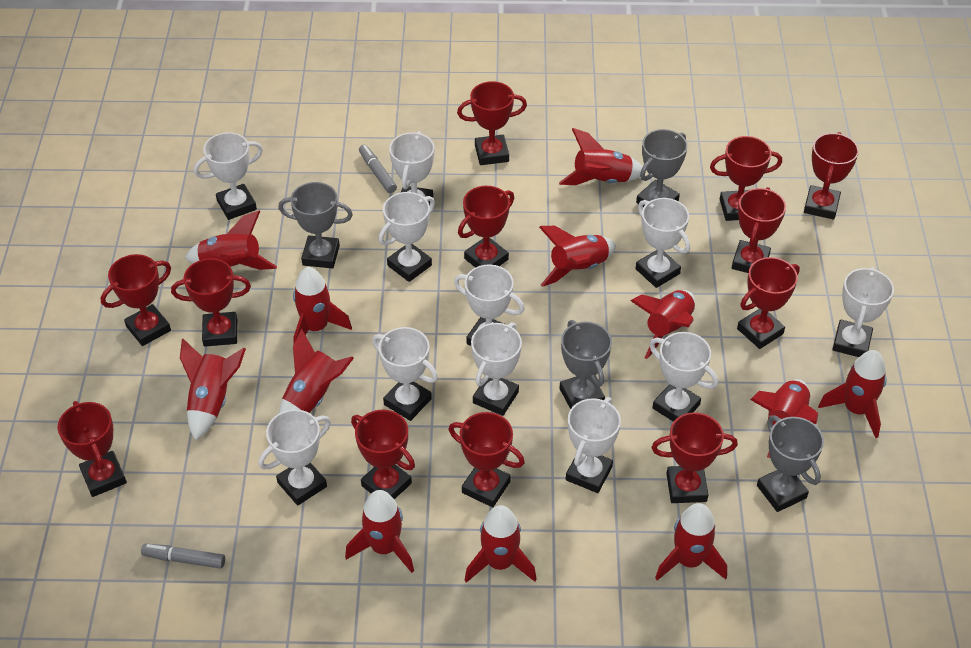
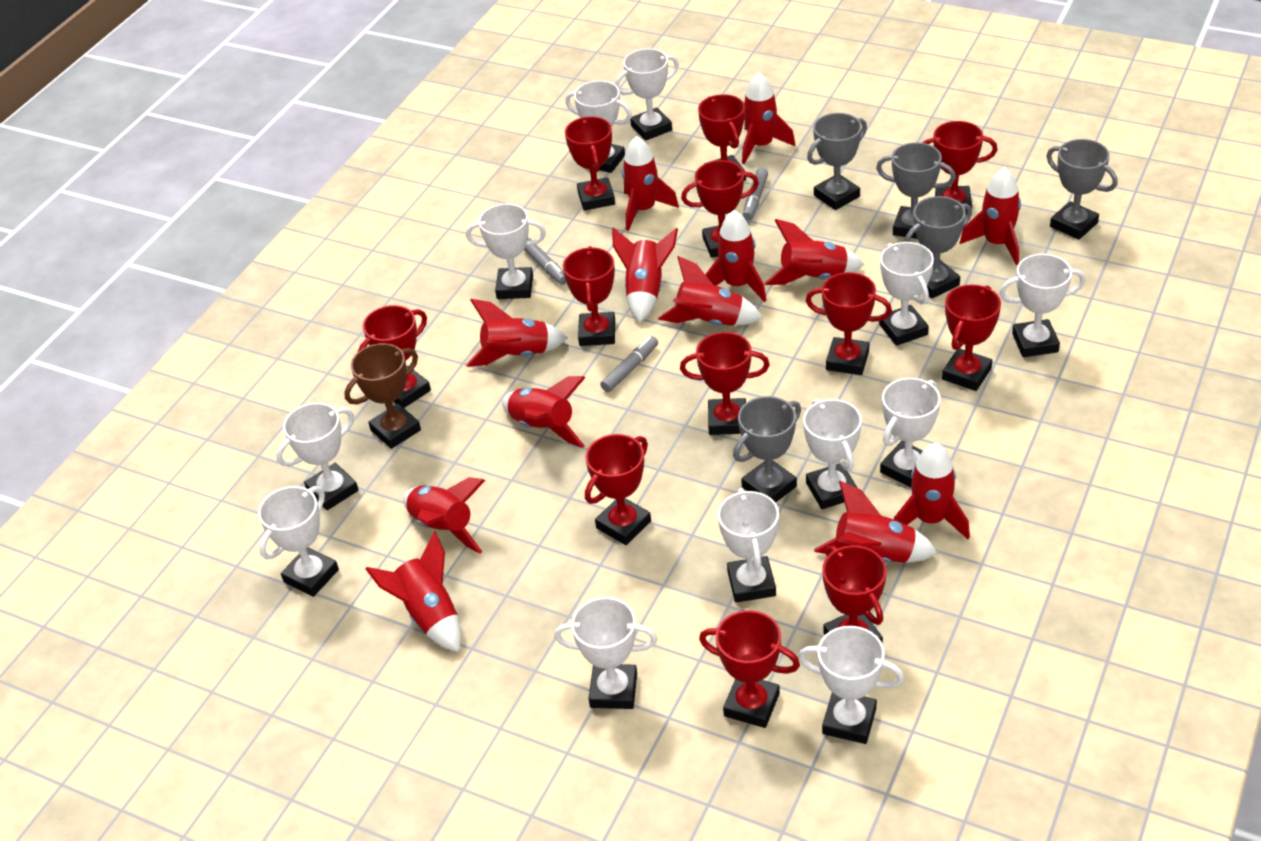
brown trophy: 0 -> 1
grey marker: 2 -> 3
grey trophy: 4 -> 5
red rocket: 12 -> 13
white trophy: 11 -> 12

